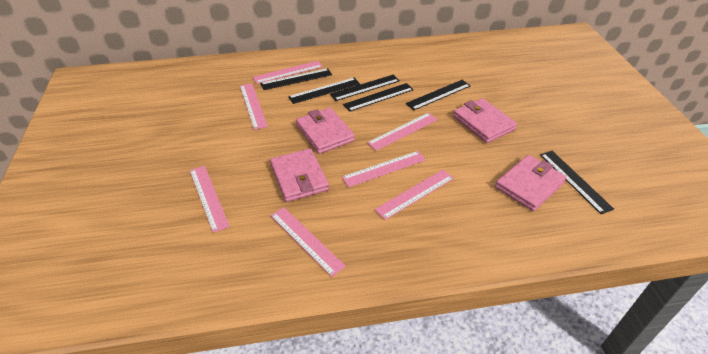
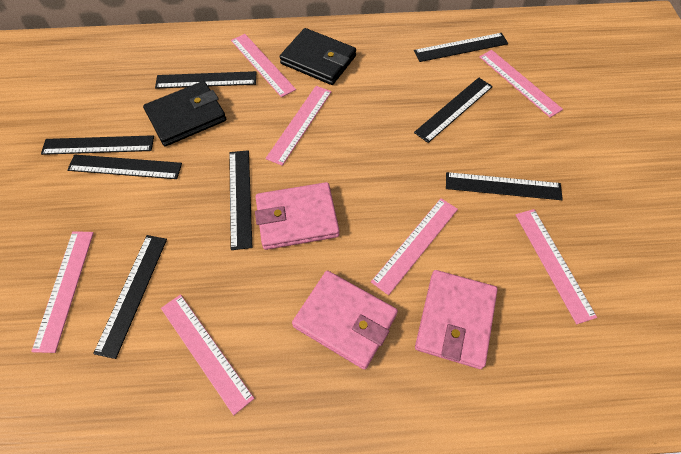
black ruler: 6 -> 8
black wallet: 0 -> 2
pink wallet: 4 -> 3

